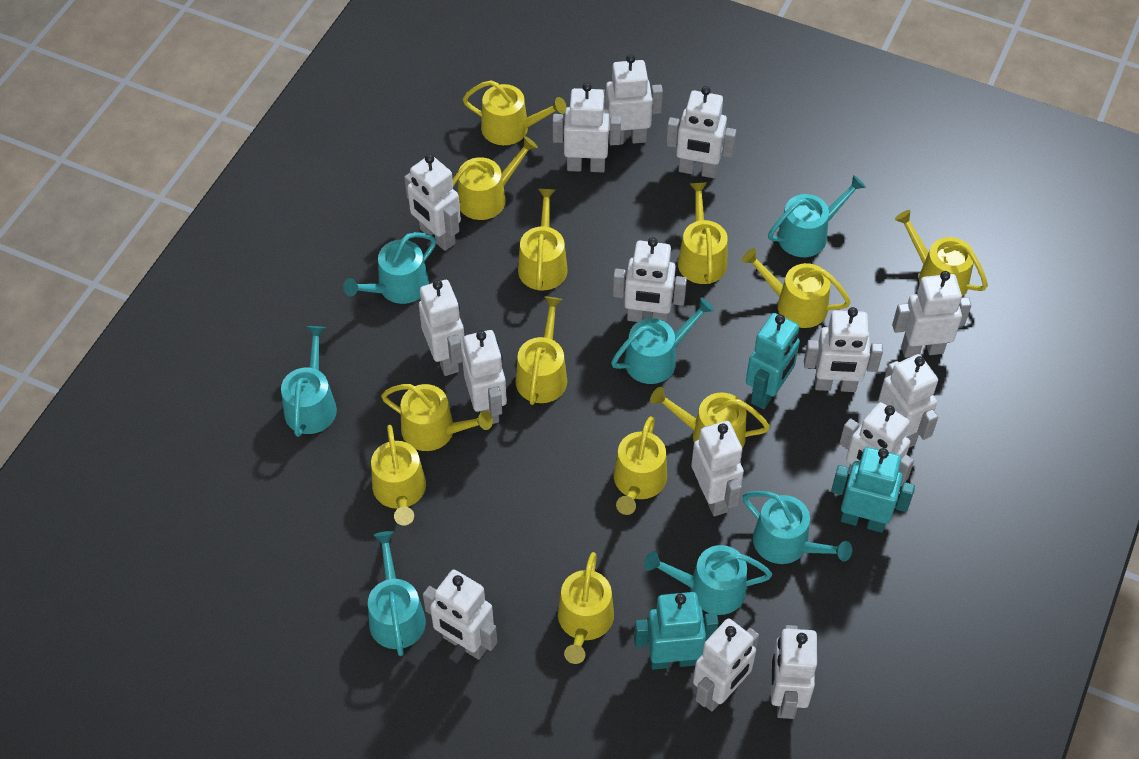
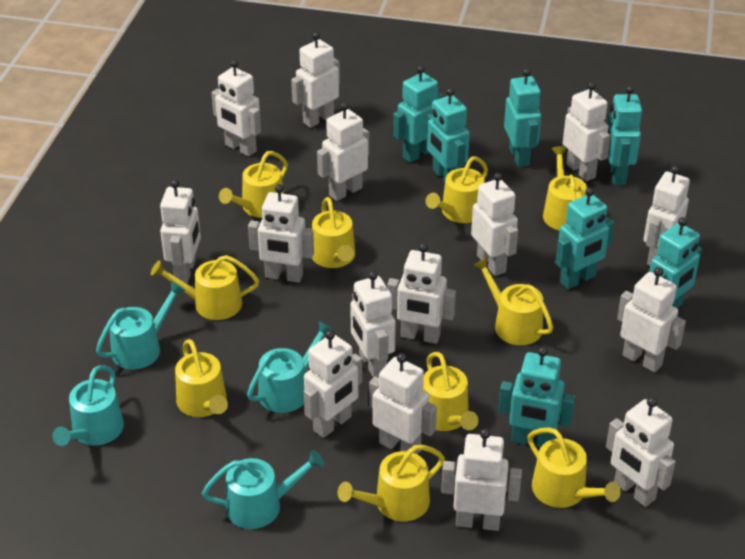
turquoise robot: 3 -> 7
turquoise watering can: 7 -> 4
yellow watering can: 12 -> 10

